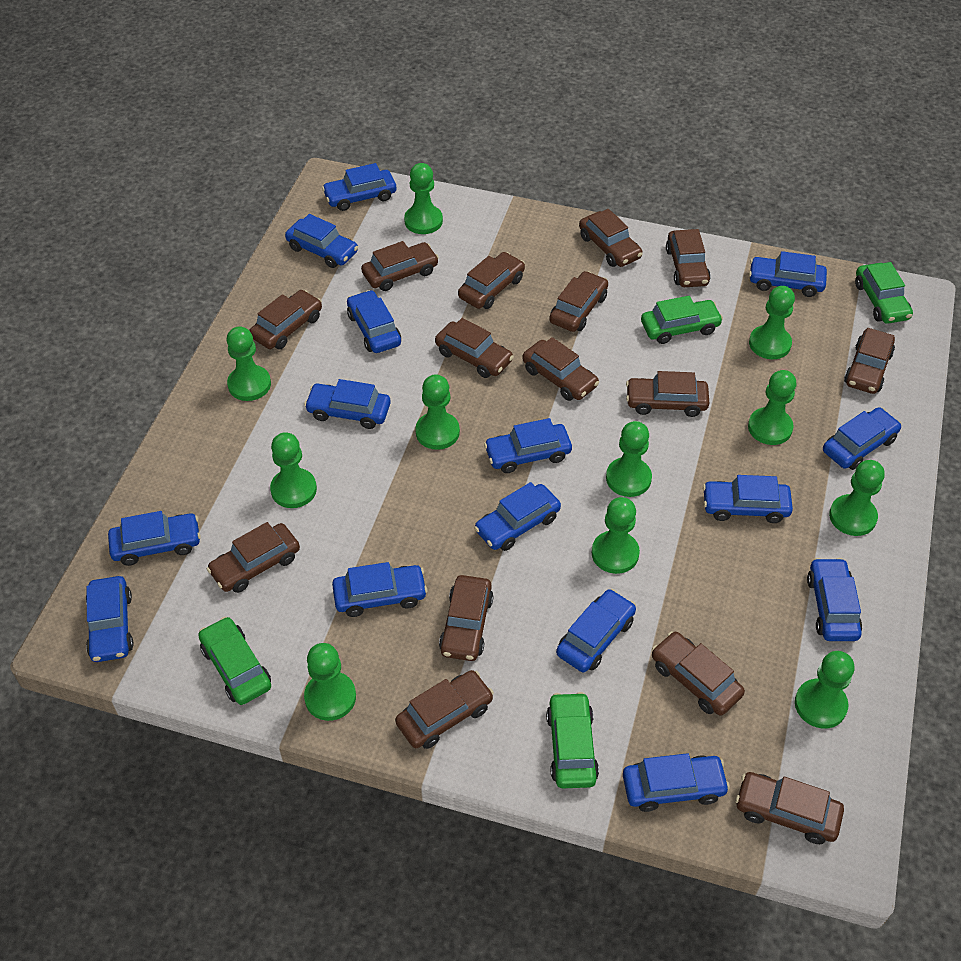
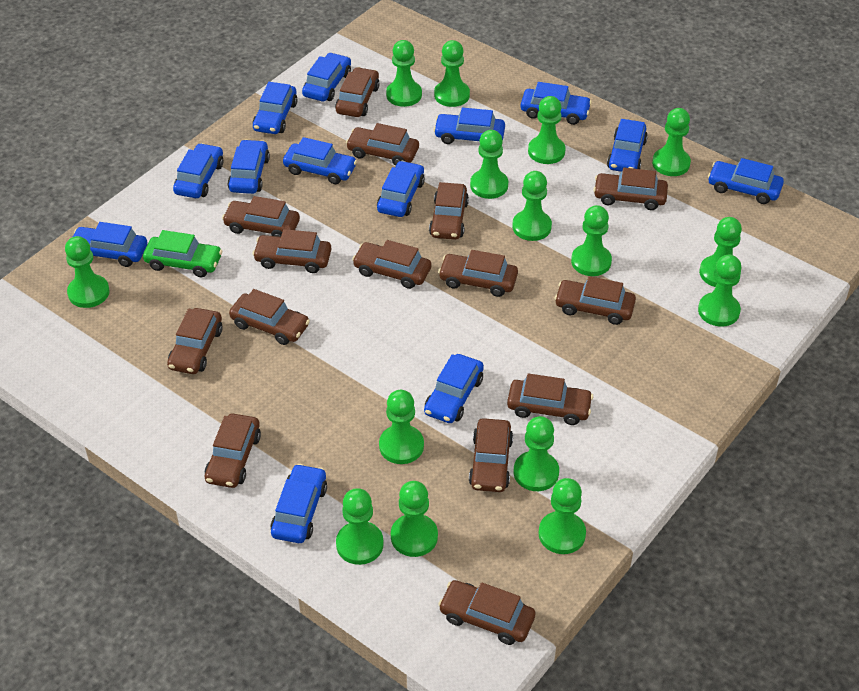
blue car: 15 -> 13
green car: 4 -> 1
green pawn: 11 -> 15

